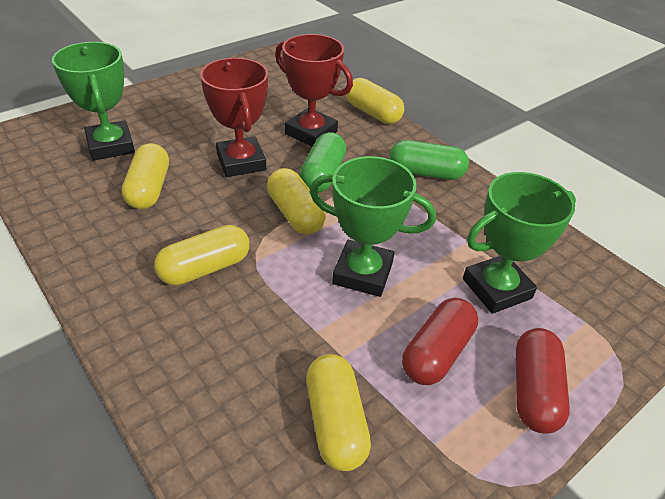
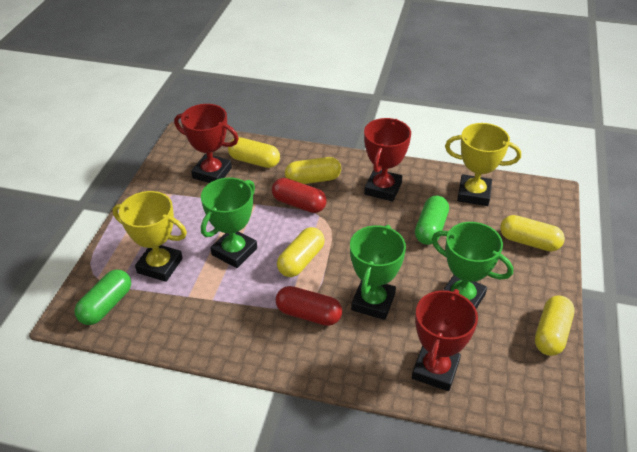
red trophy: 2 -> 3
yellow trophy: 0 -> 2

